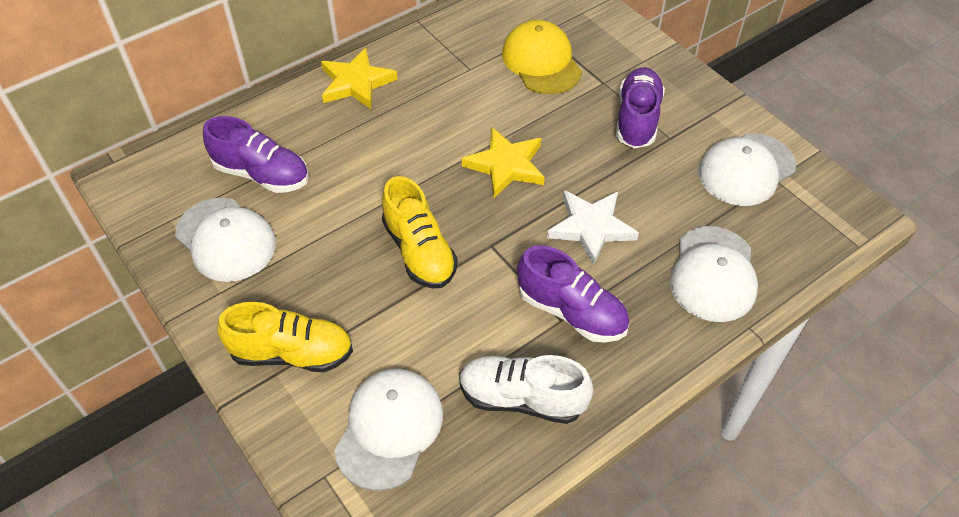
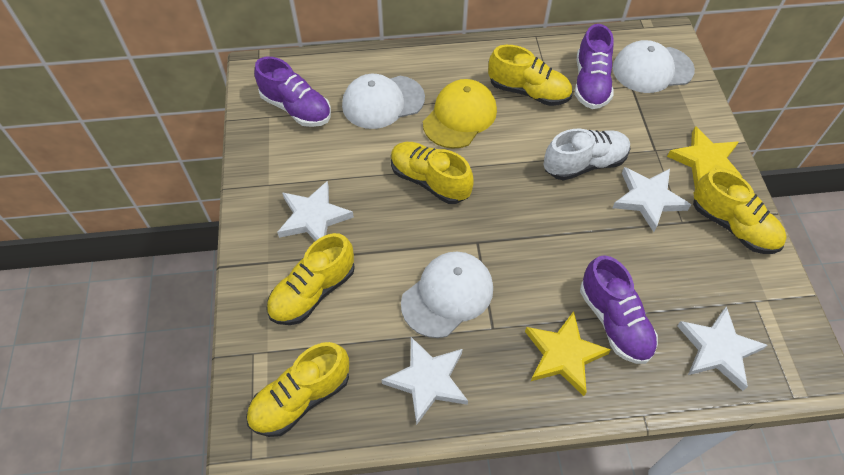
white cap: 4 -> 3
white star: 1 -> 4
yellow shoe: 2 -> 5

